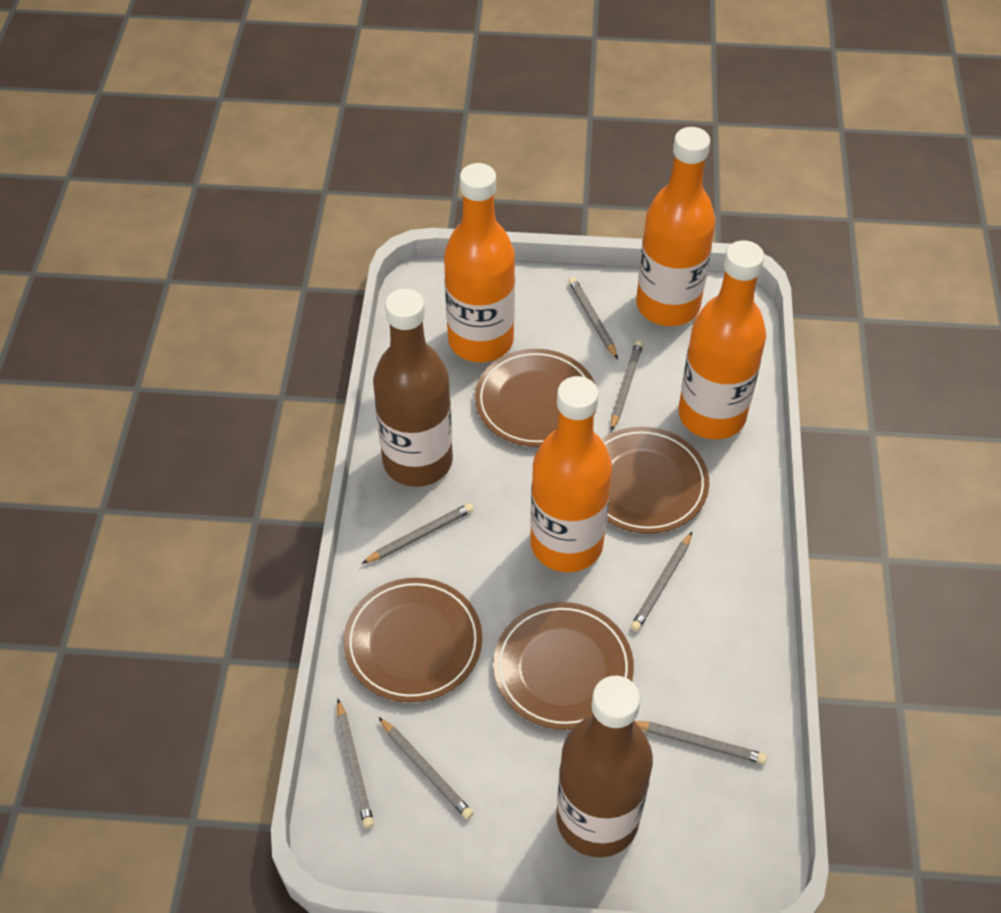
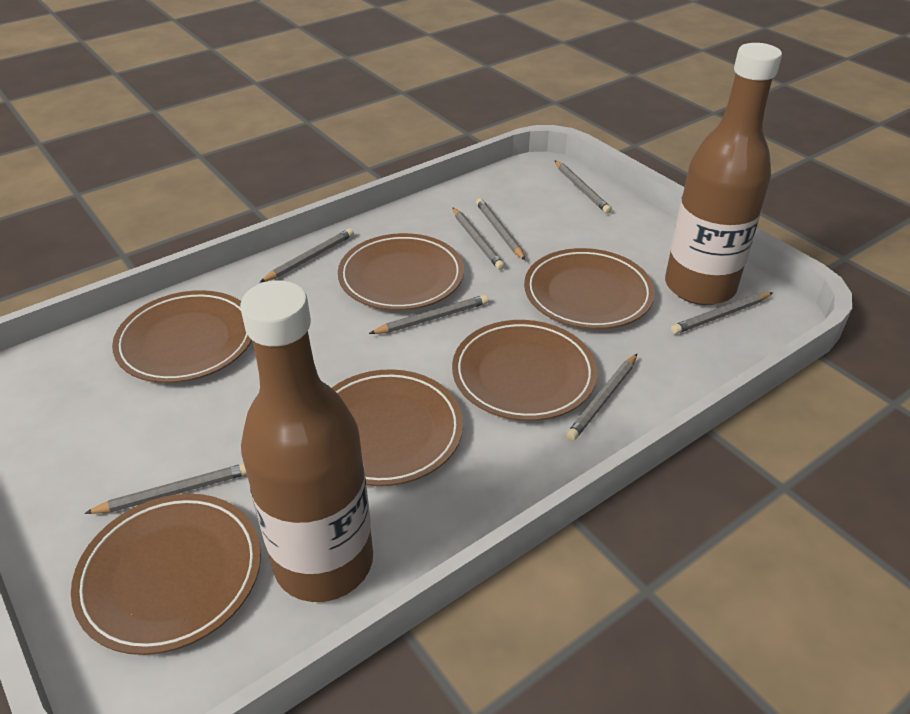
brown plate: 4 -> 6
grey pencil: 7 -> 8
orange bottle: 4 -> 0

